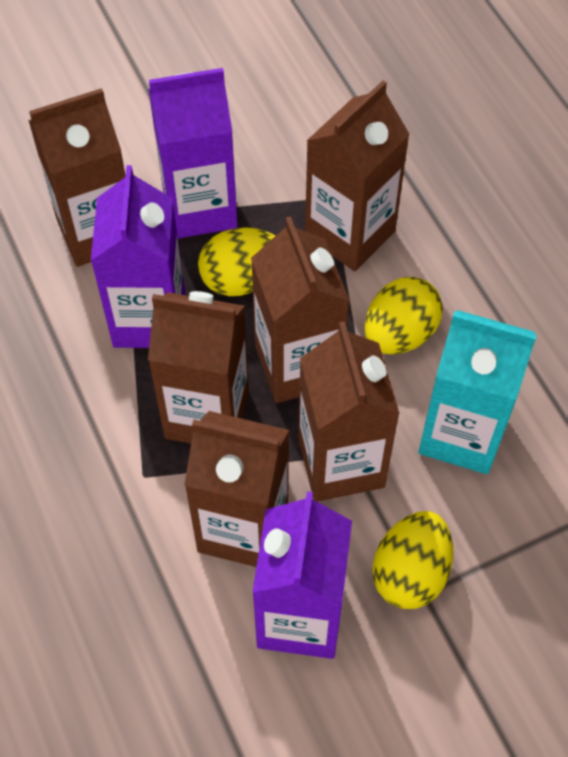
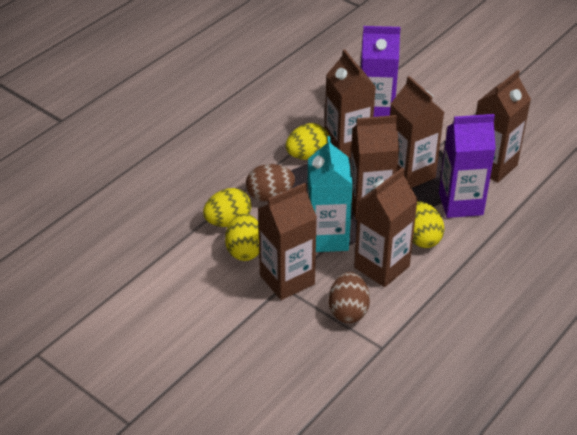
brown egg: 0 -> 2
purple carton: 3 -> 2
yellow egg: 3 -> 4

